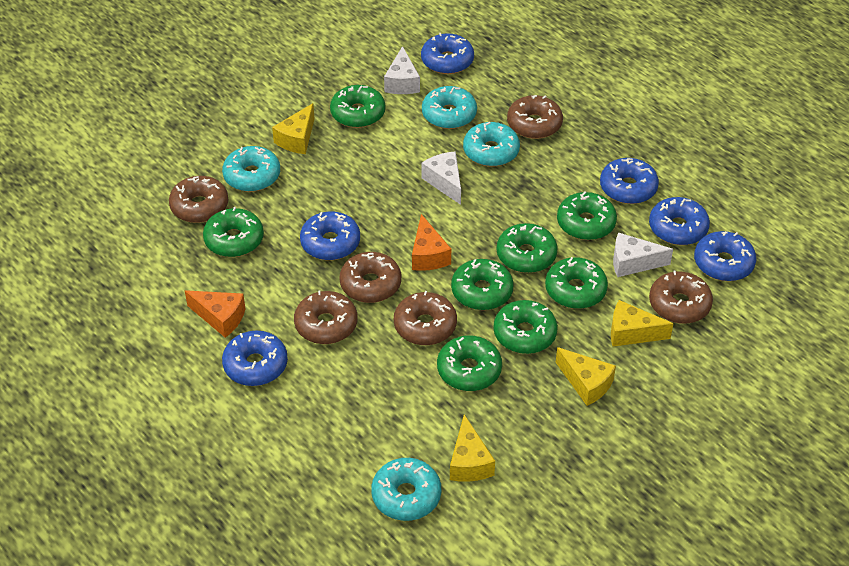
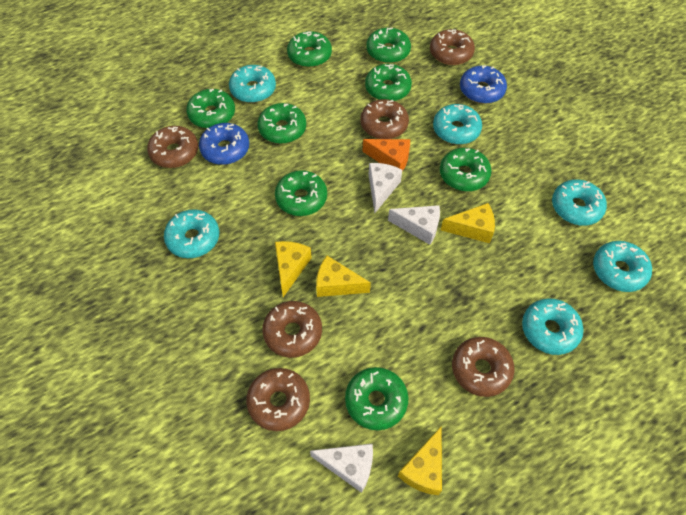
blue donut: 6 -> 2
orange cheese: 2 -> 1
turquoise donut: 4 -> 6

